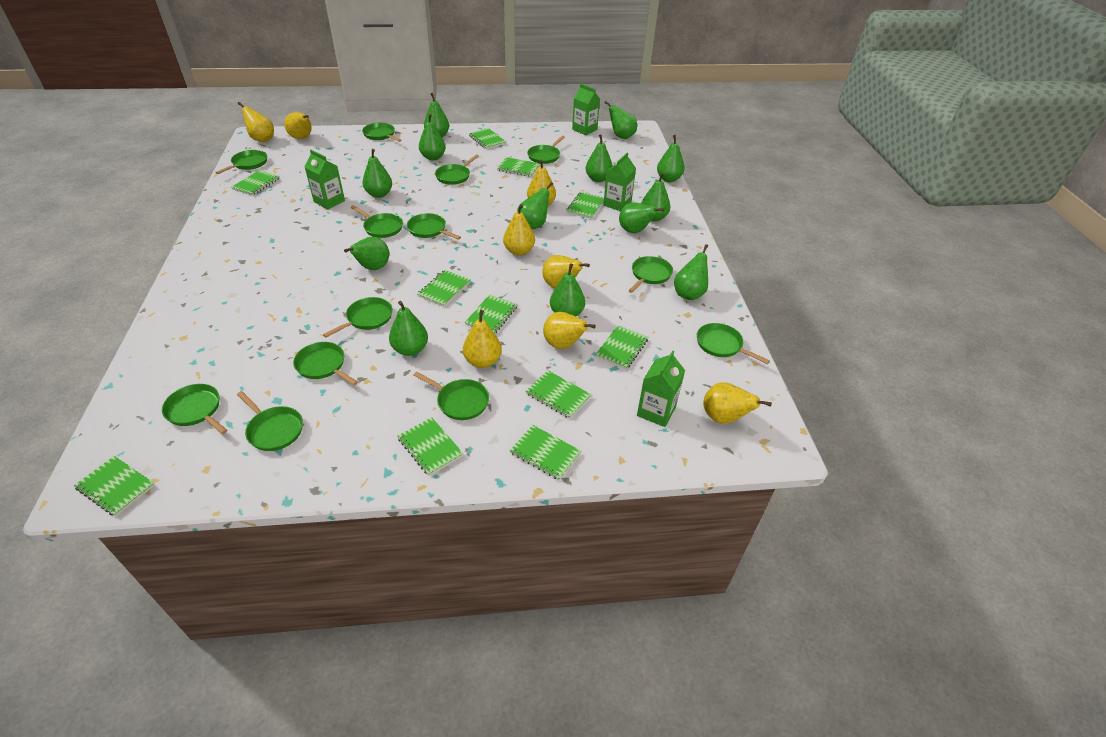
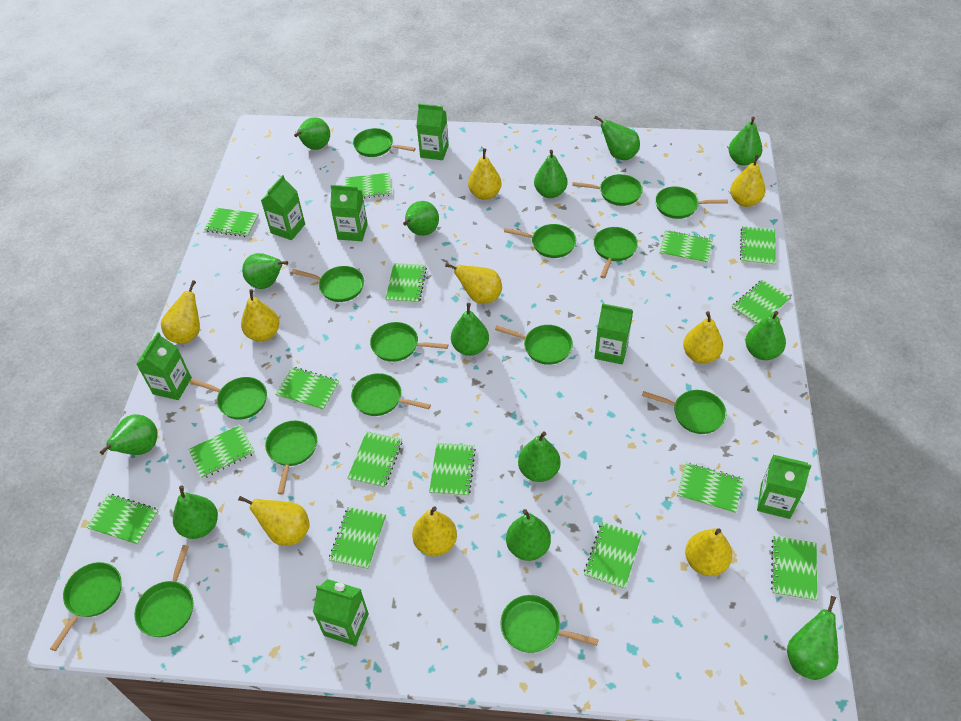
green carton: 4 -> 7
green notebook: 11 -> 15
green pan: 13 -> 15
yellow pear: 8 -> 9

